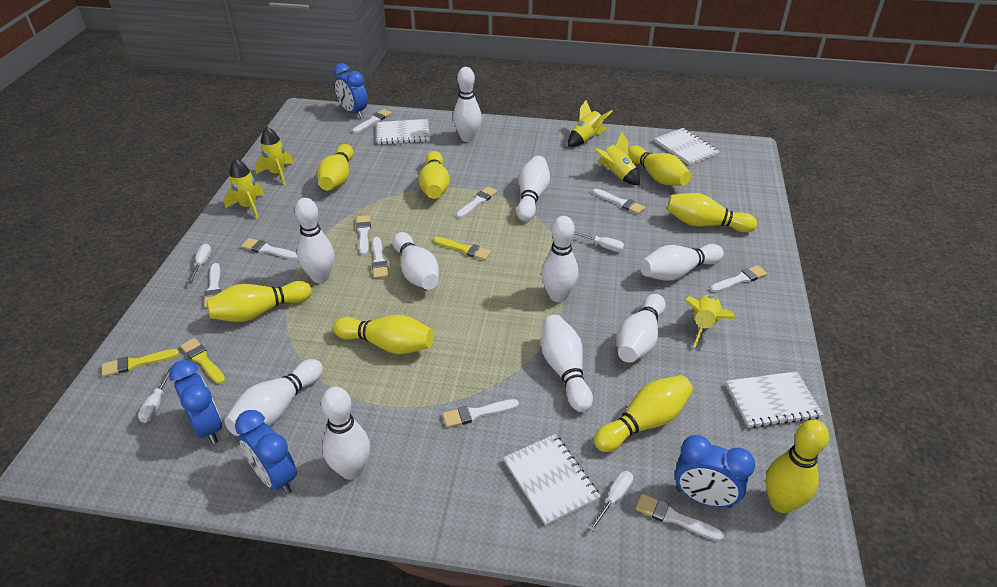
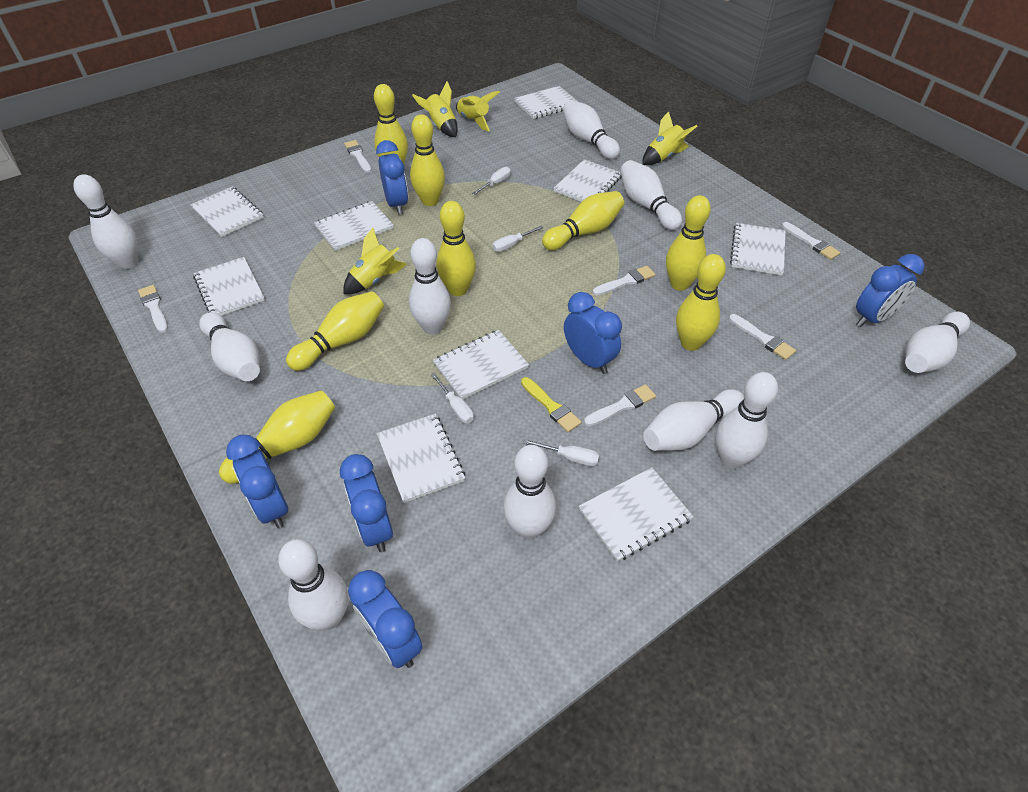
blue clock: 4 -> 6
white brush: 10 -> 6
white notebook: 4 -> 9
yellow brush: 3 -> 1
yellow rocket: 5 -> 4

